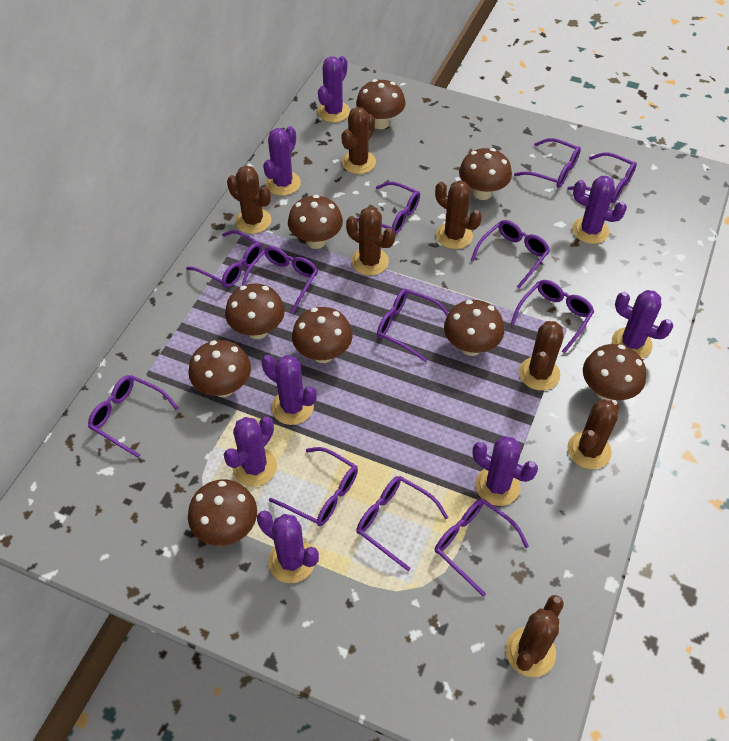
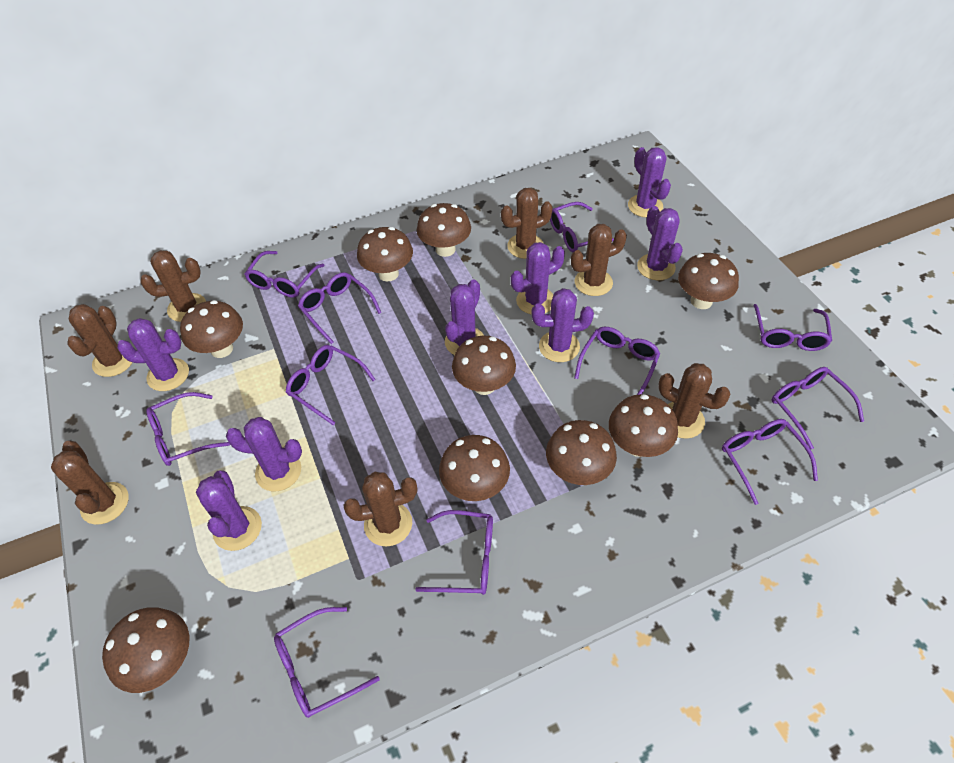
purple glasses: 12 -> 11

